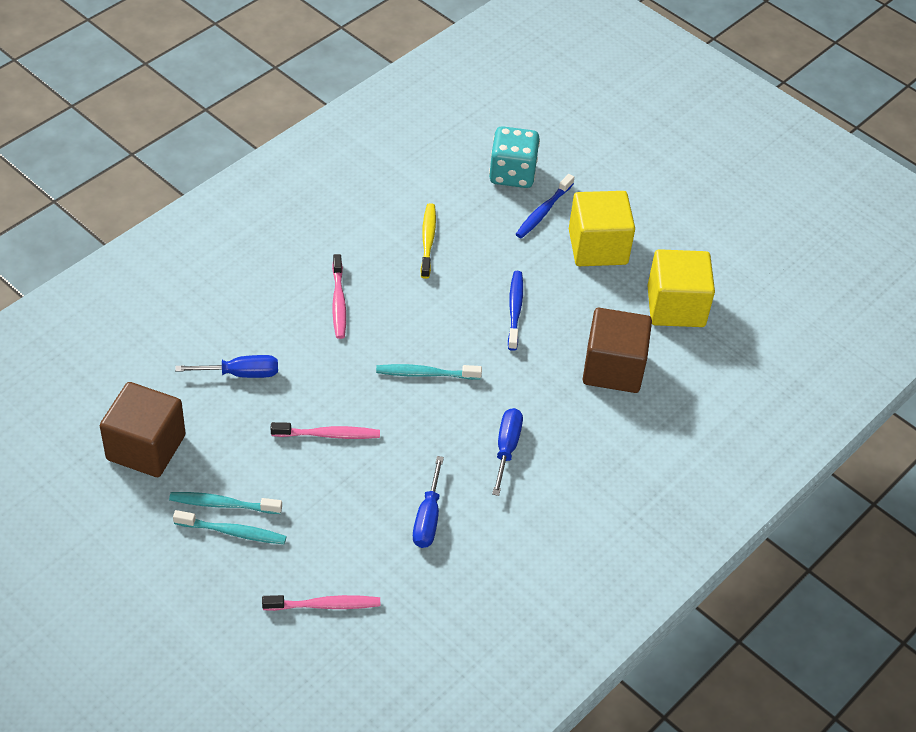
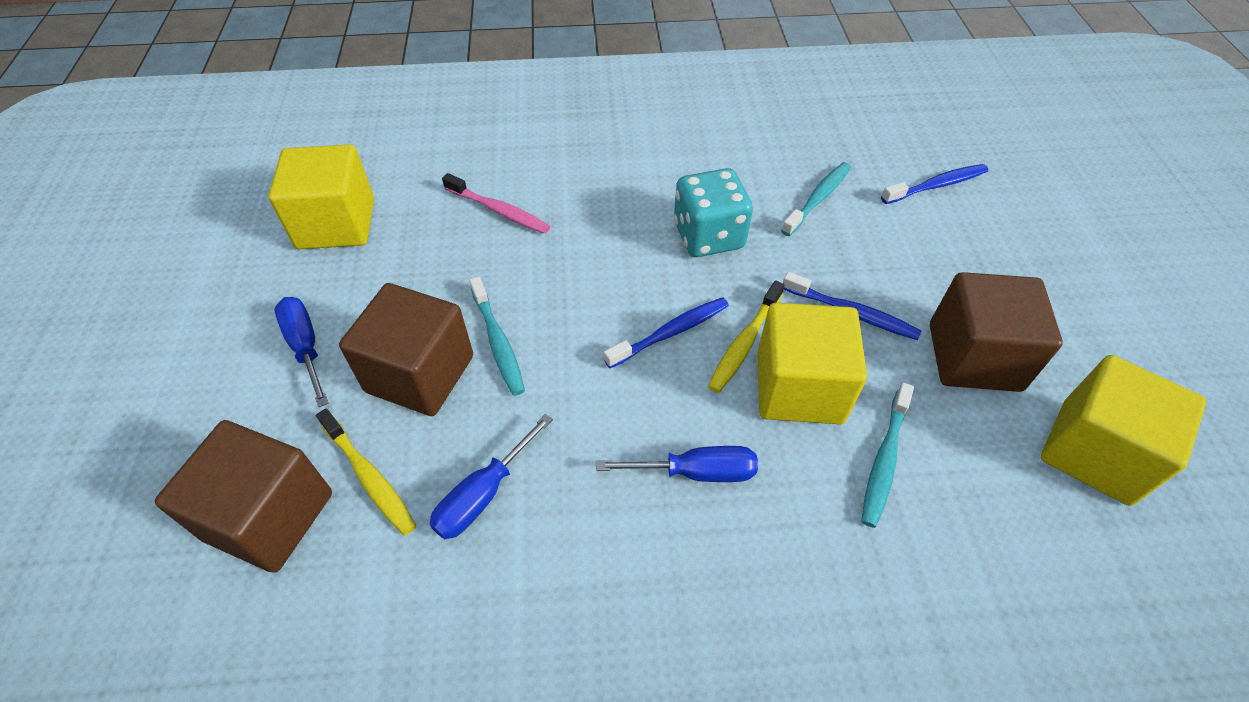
blue toothbrush: 2 -> 3
brown cube: 2 -> 3
pink toothbrush: 3 -> 1
yellow cube: 2 -> 3
yellow toothbrush: 1 -> 2

